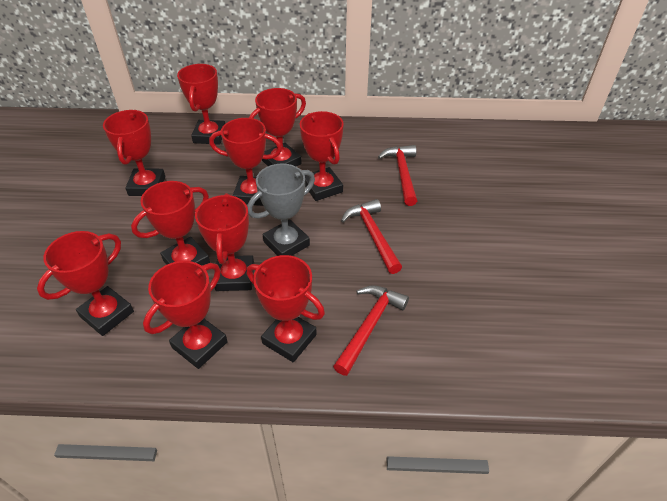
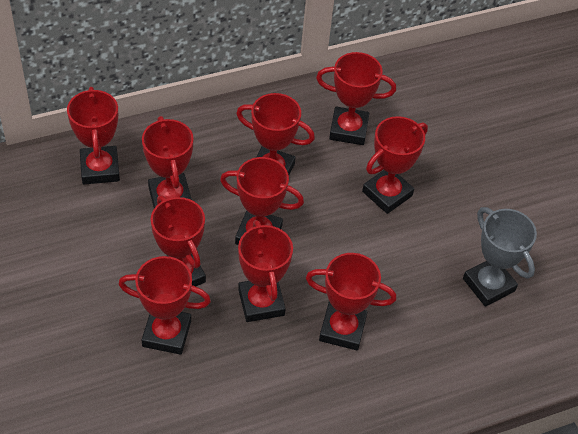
red hammer: 3 -> 0

